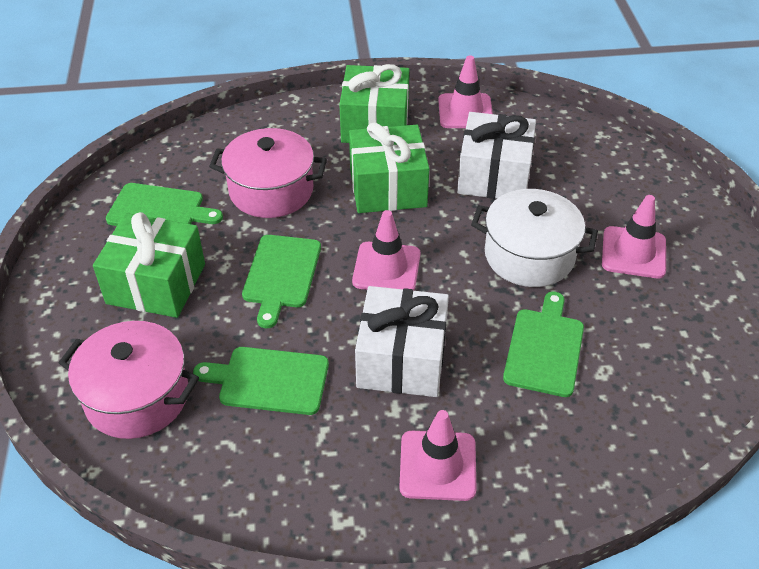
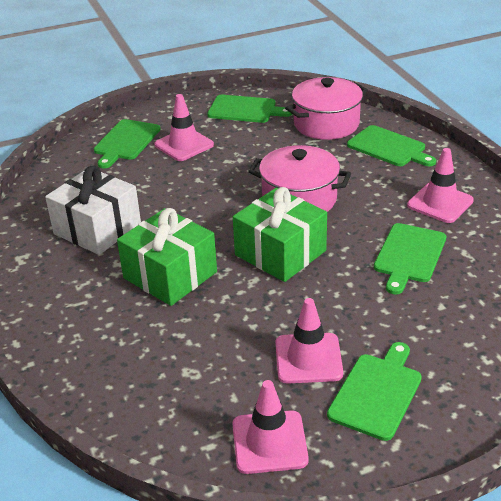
green cutting board: 4 -> 5
green gift: 3 -> 2
white gift: 2 -> 1
white pot: 1 -> 0

